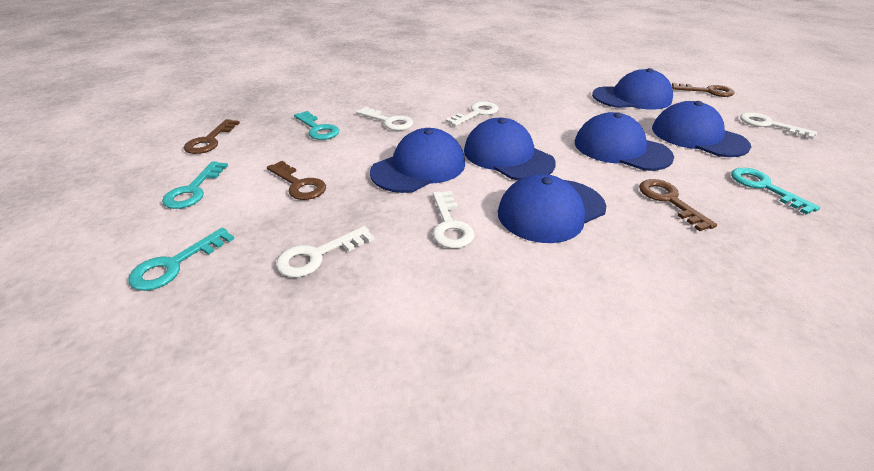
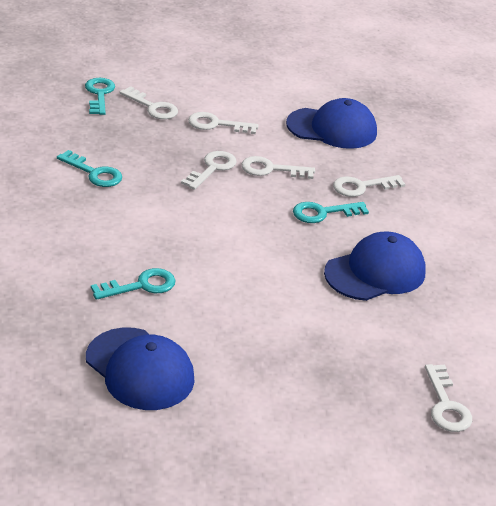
blue cap: 6 -> 3
brown key: 4 -> 0
white key: 5 -> 6

